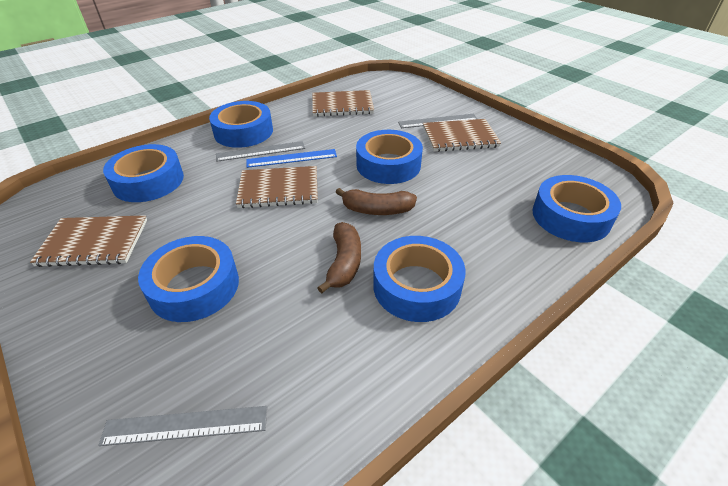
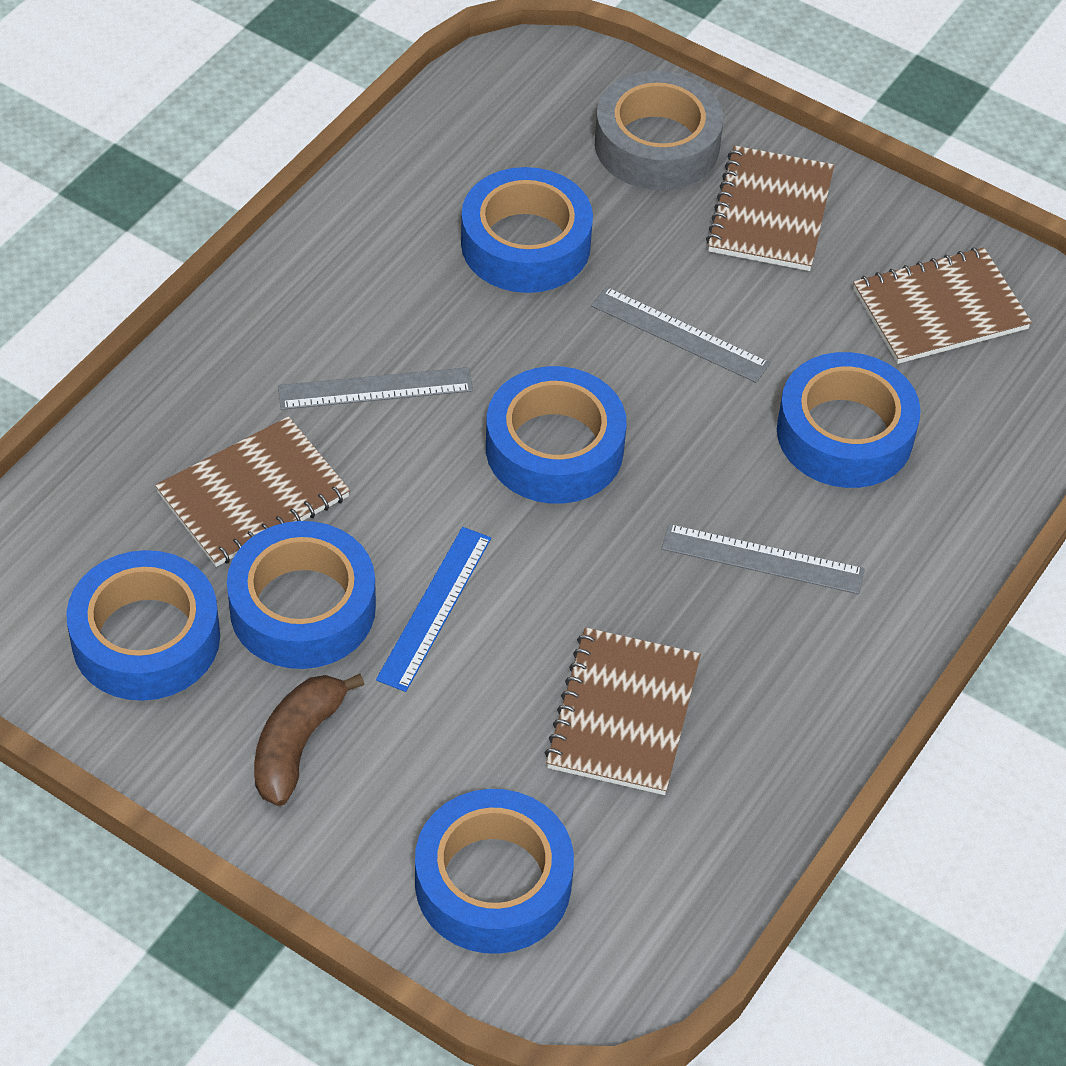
brown banana: 2 -> 1
grey tape: 0 -> 1

